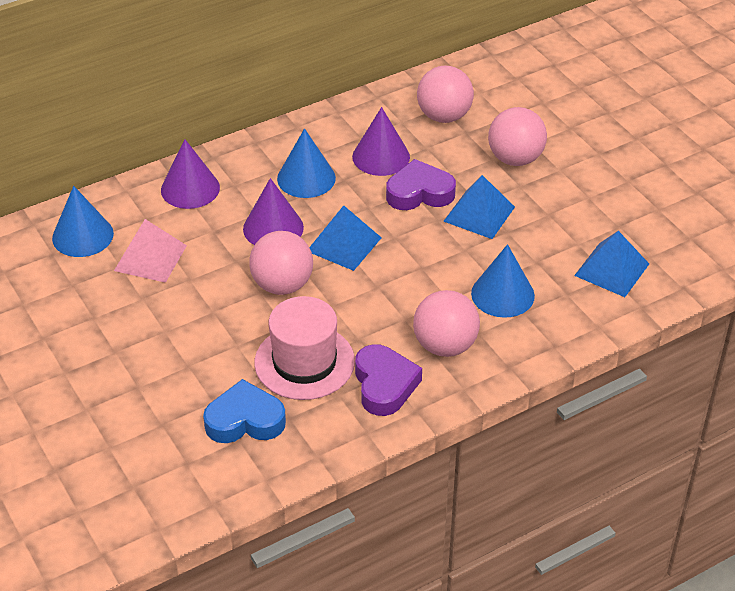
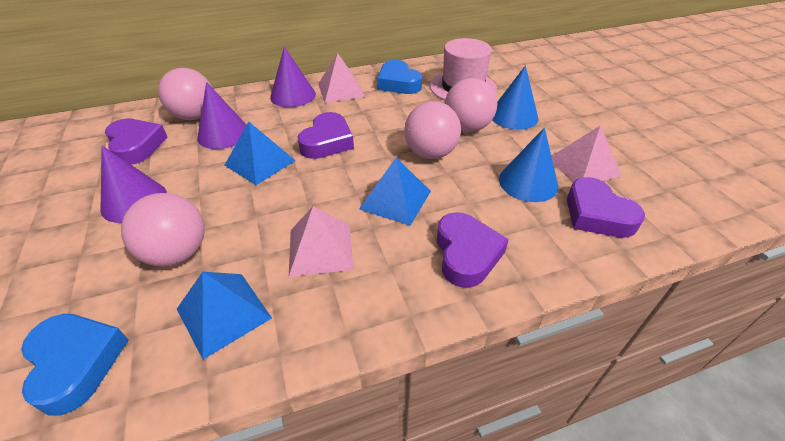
blue cone: 3 -> 2
blue heart: 1 -> 2
pink pyramid: 1 -> 3
purple heart: 2 -> 4

